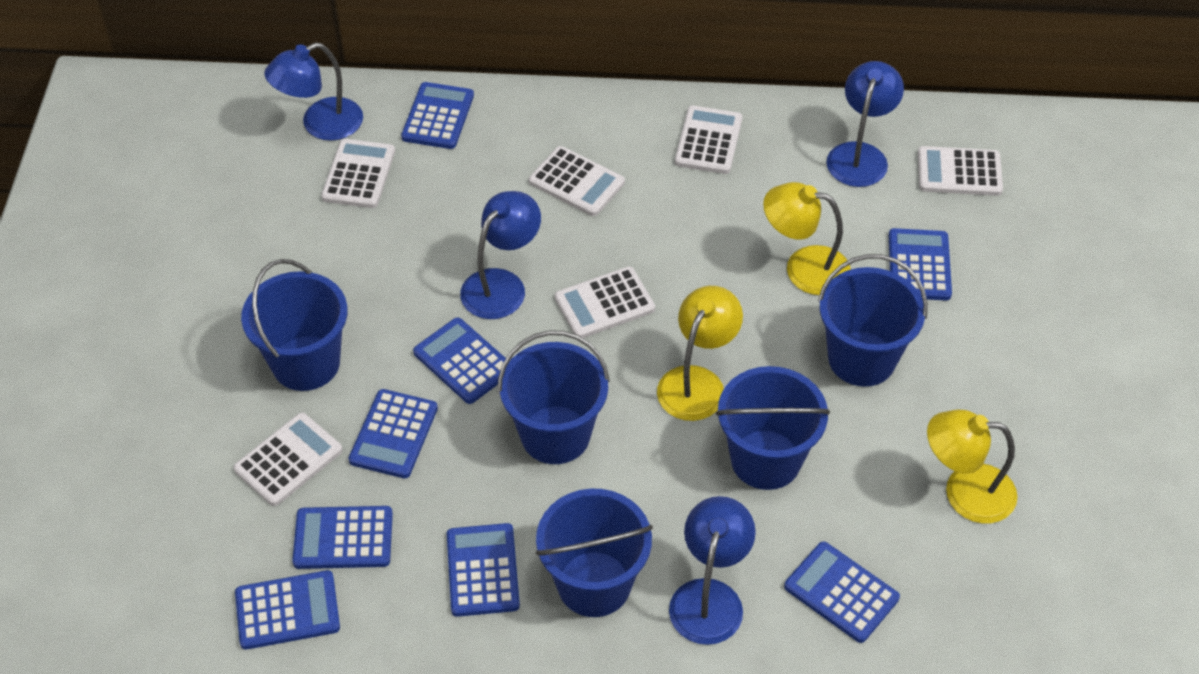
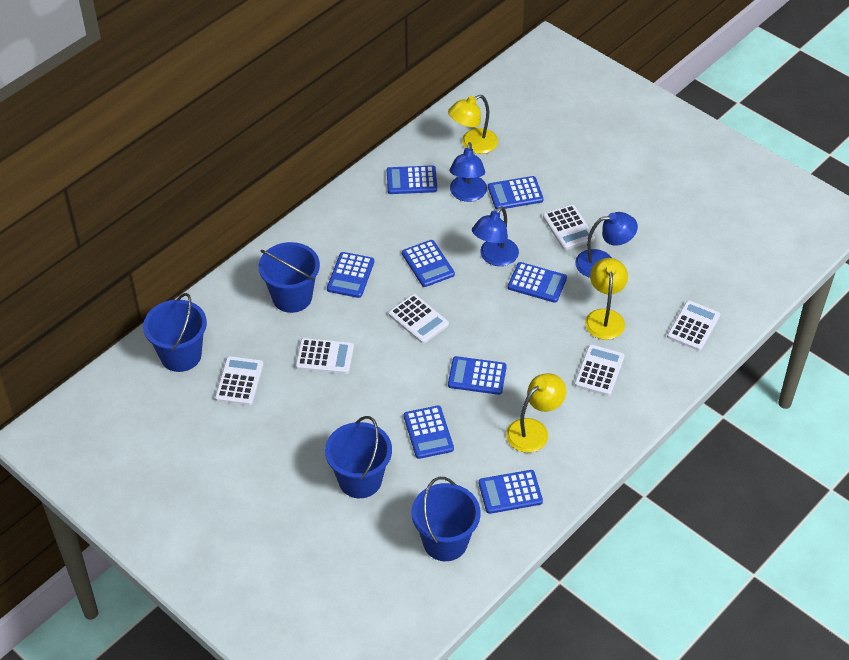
blue bucket: 5 -> 4
blue lamp: 4 -> 3

